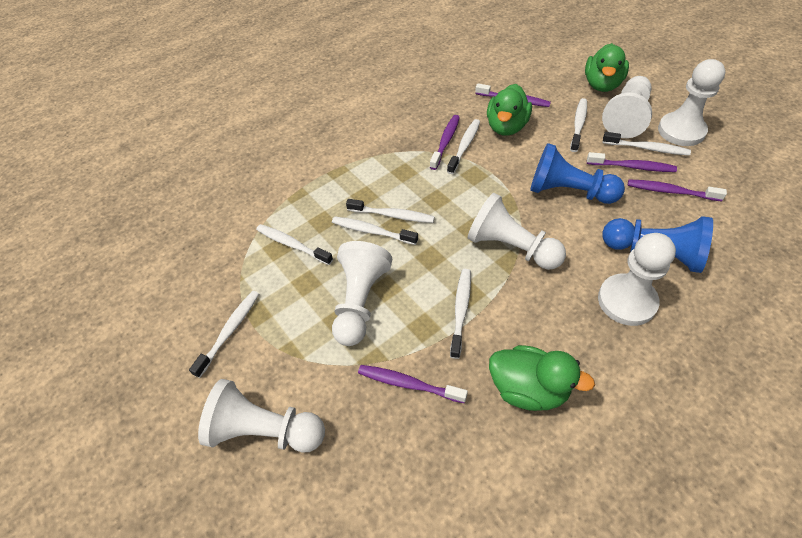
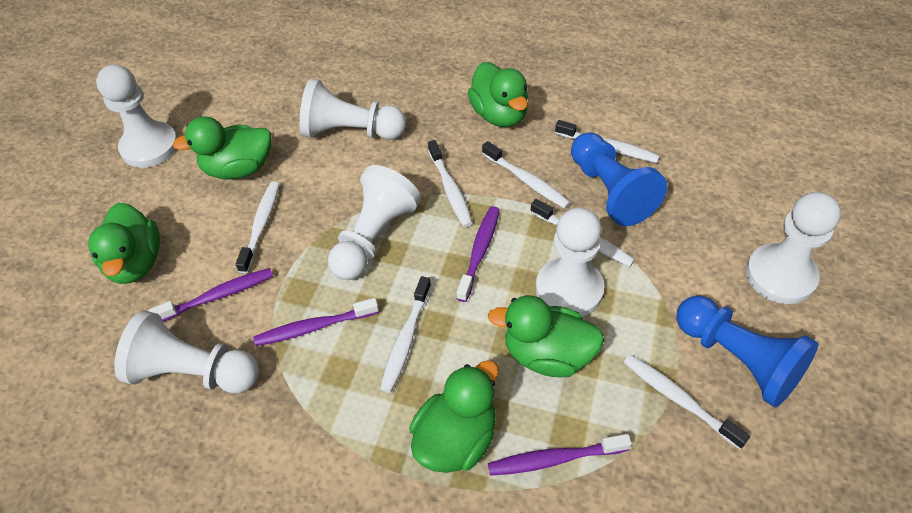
green duck: 3 -> 5
purple toothbrush: 5 -> 4
white toothbrush: 8 -> 7

